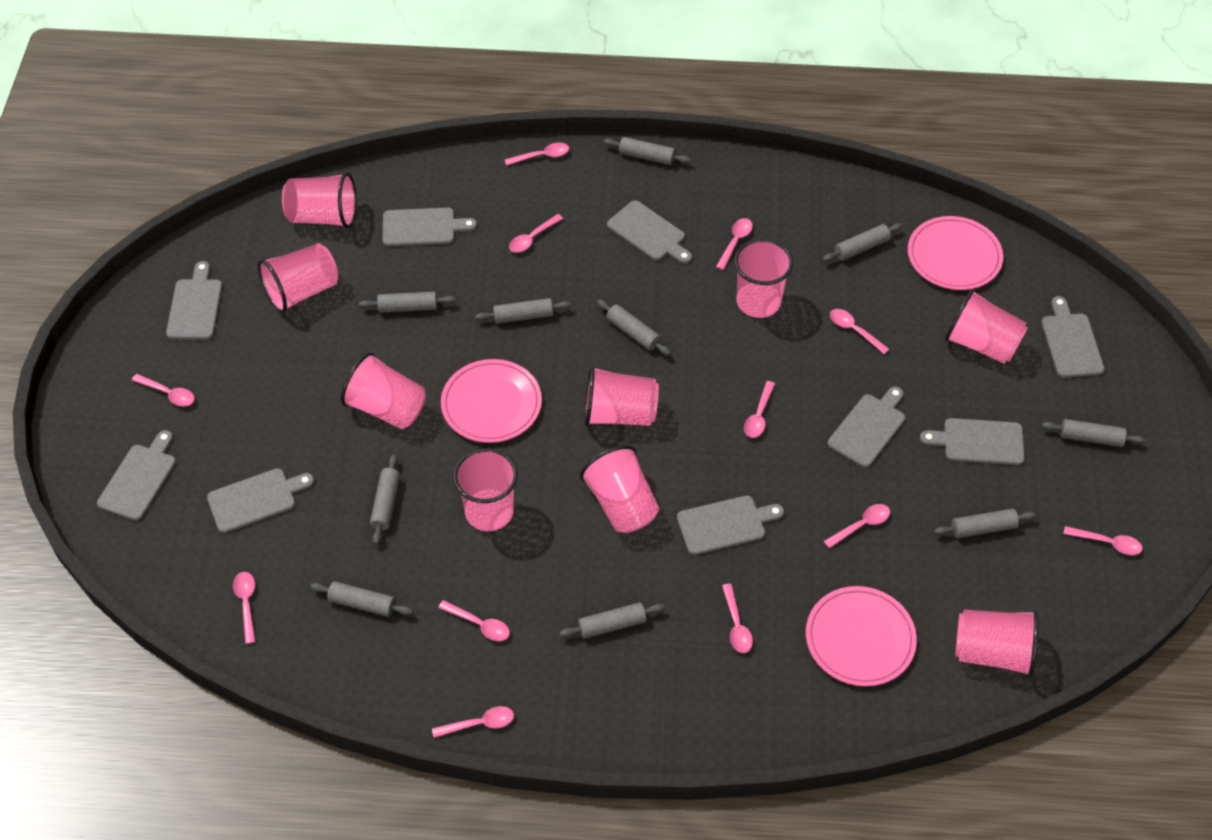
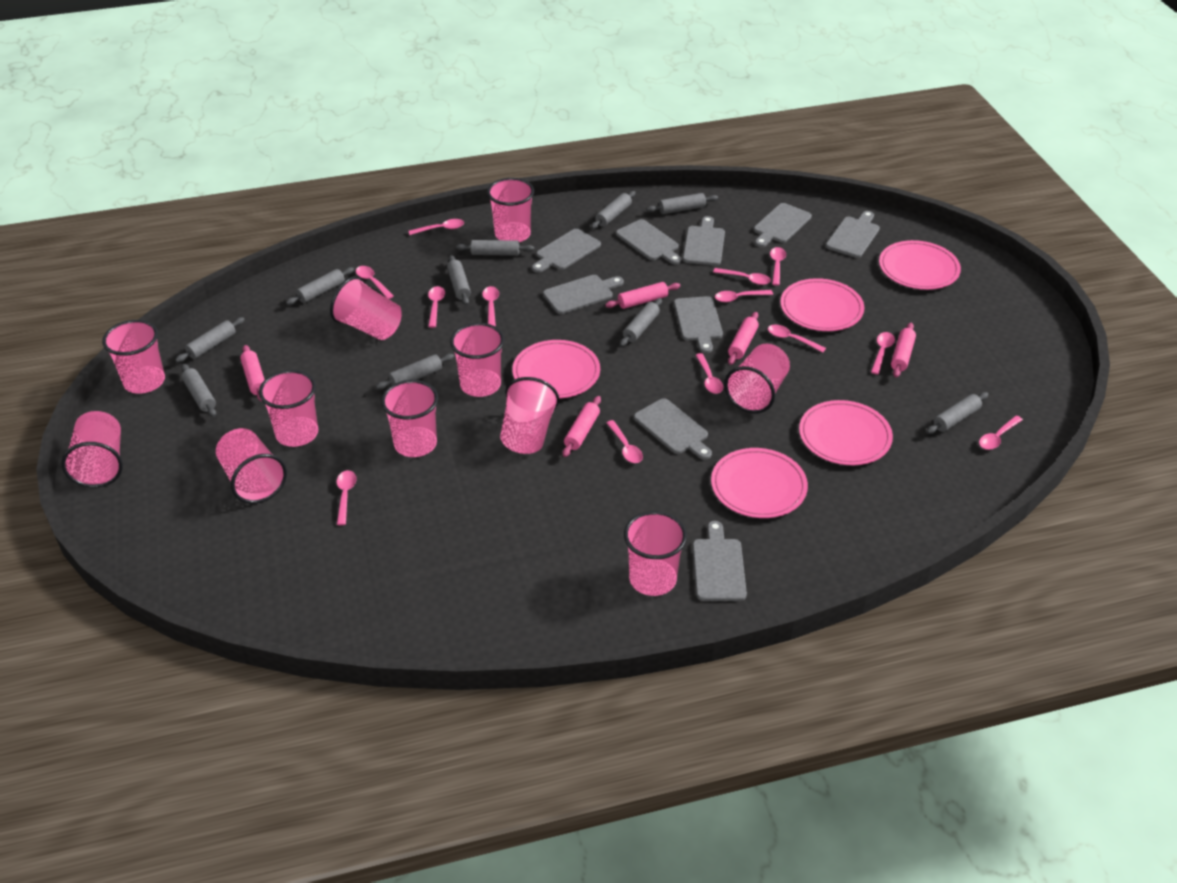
pink cup: 9 -> 11
pink plate: 3 -> 5
pink rolling pin: 0 -> 5
pink spoon: 12 -> 13

